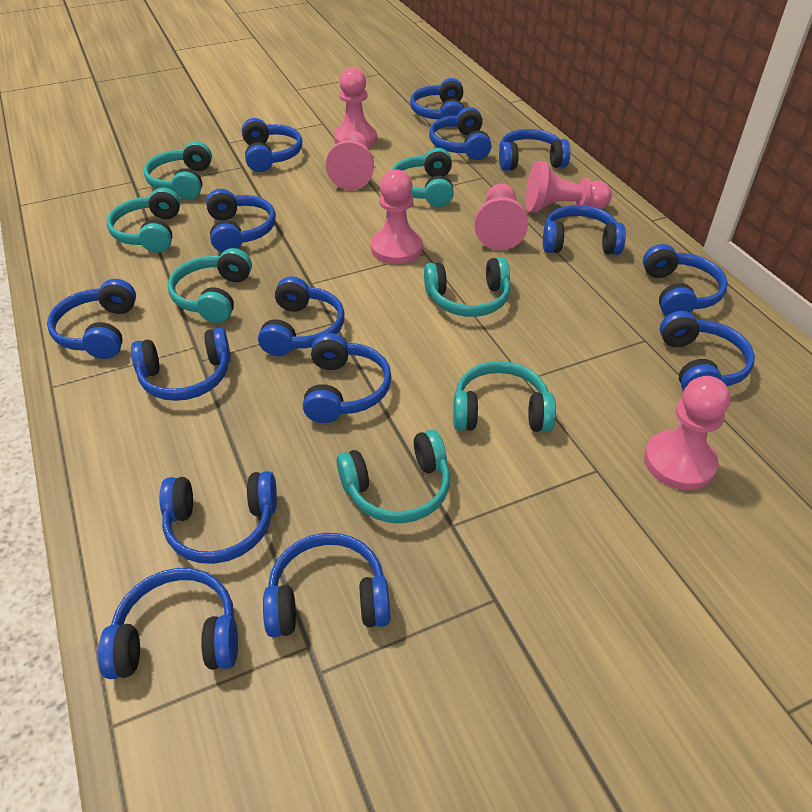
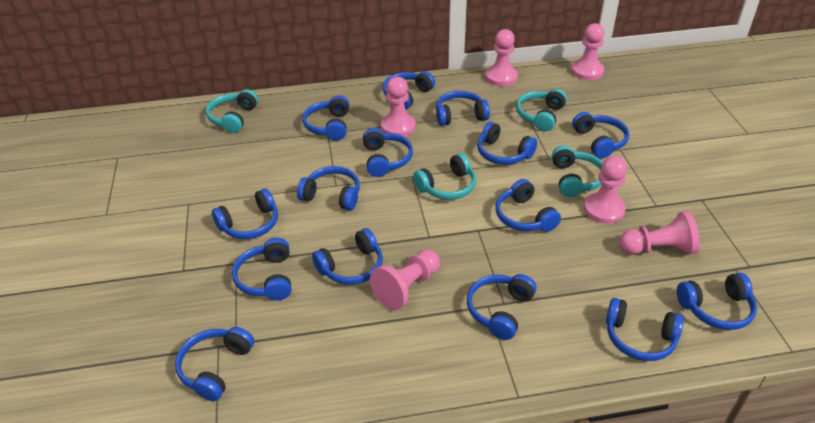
turquoise headphones: 7 -> 4

